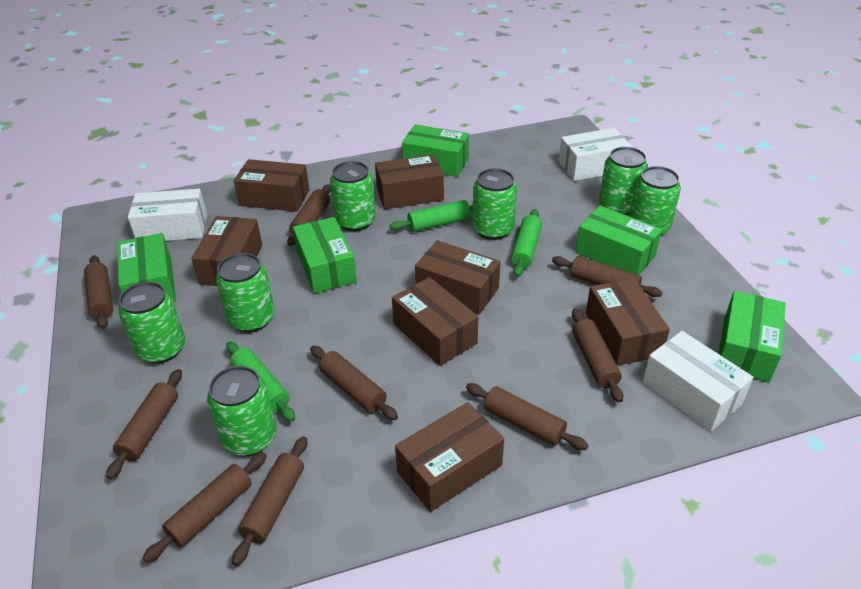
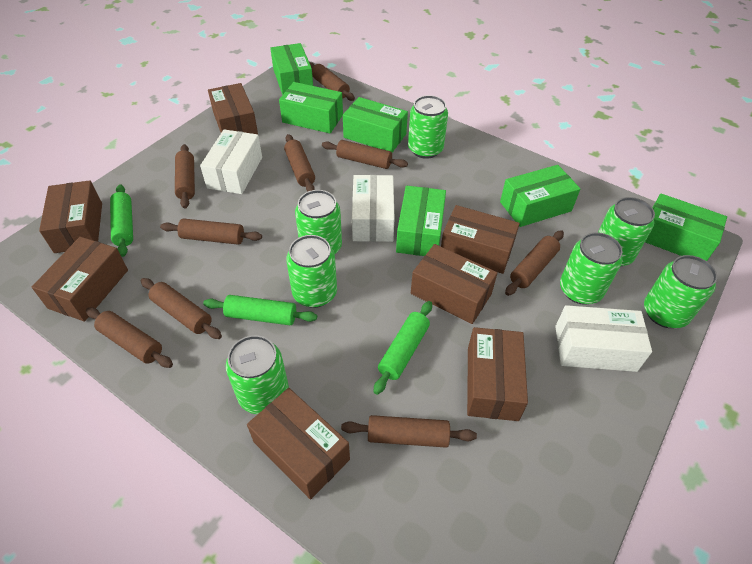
green box: 5 -> 6

